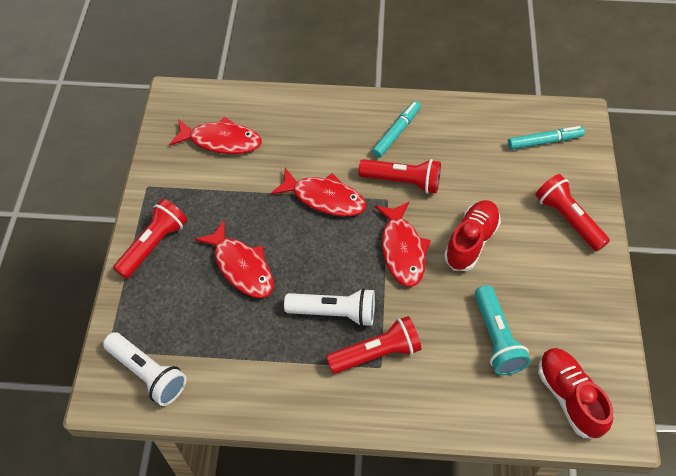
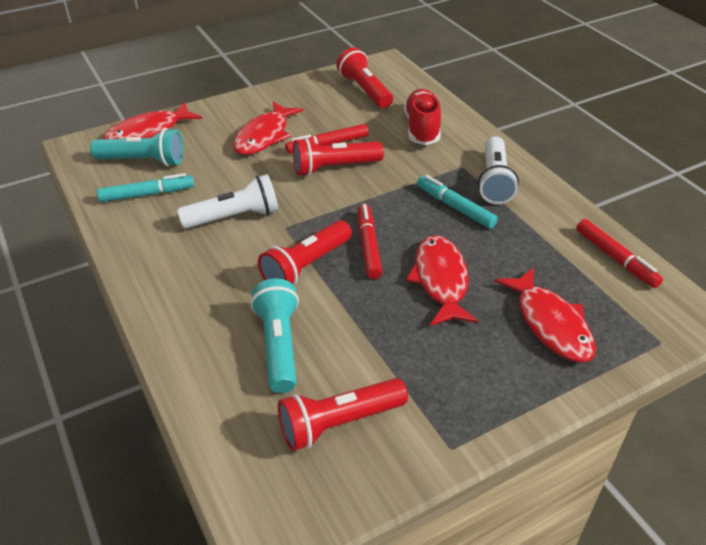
red marker: 0 -> 3
red shoe: 2 -> 1
turquoise flashlight: 1 -> 2

